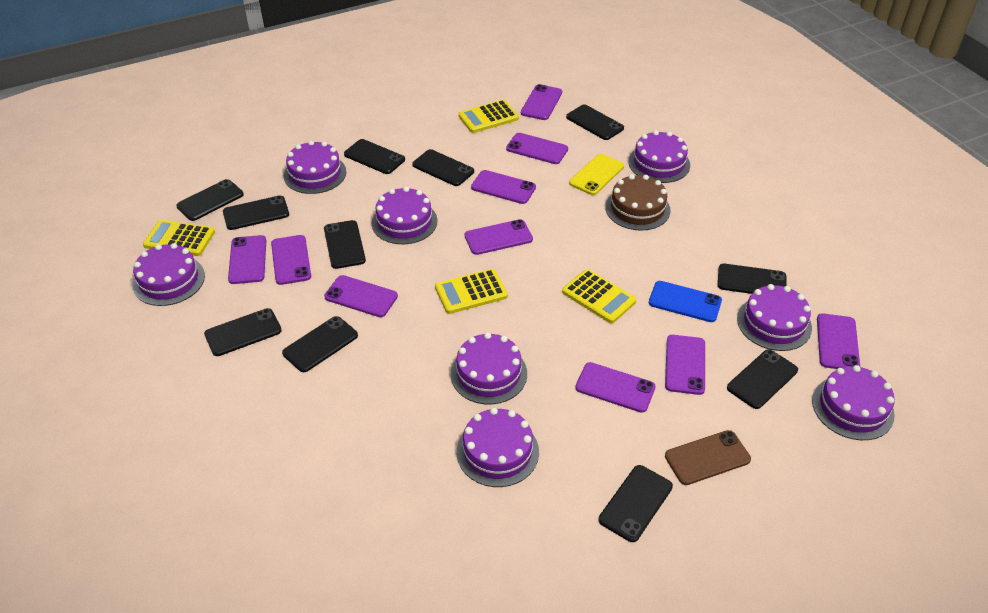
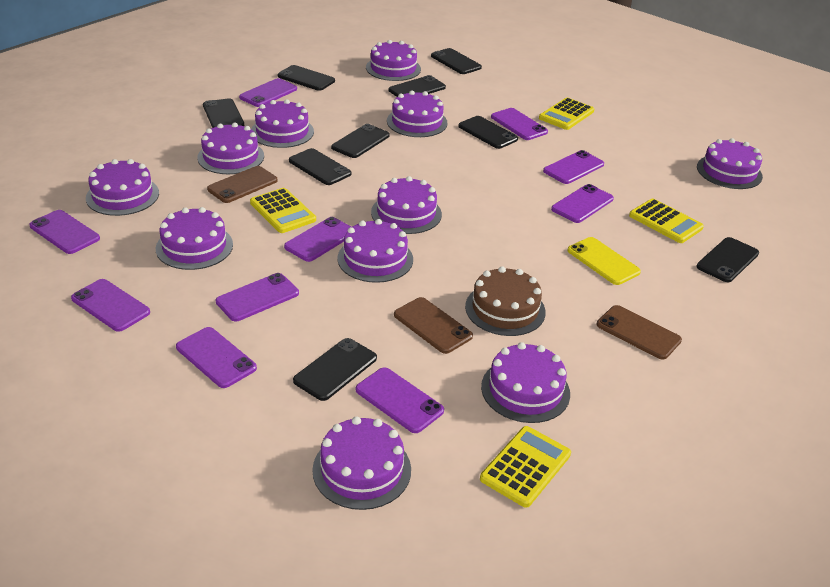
black phone: 11 -> 9
blue phone: 1 -> 0
brown phone: 1 -> 3
purple cake: 8 -> 11

